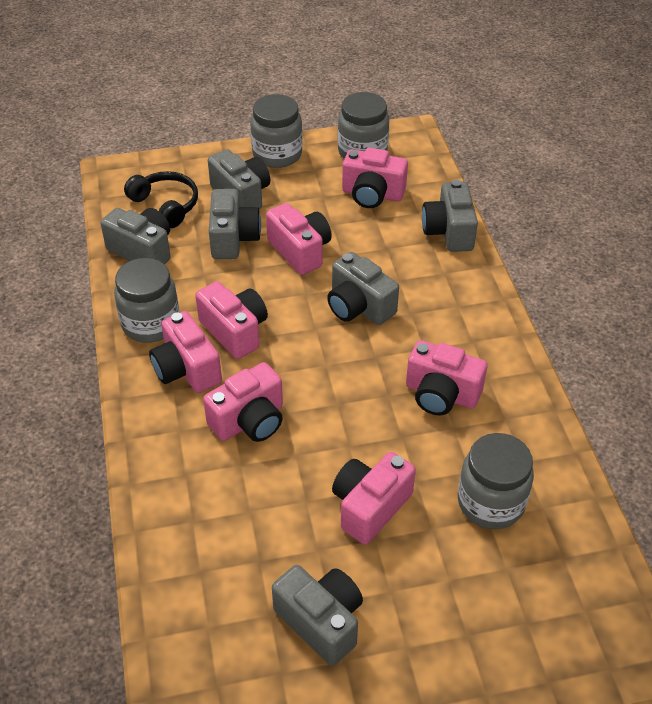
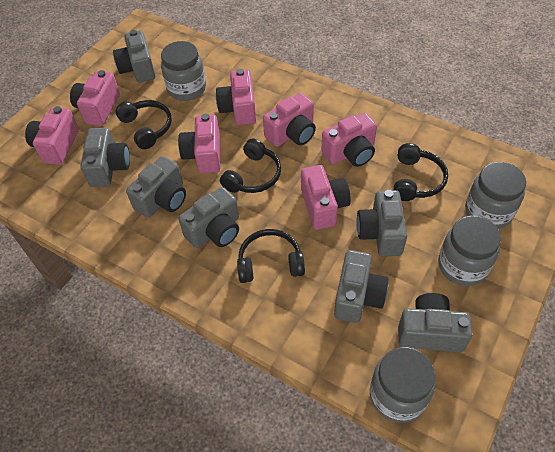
black headphones: 1 -> 4
grey camera: 6 -> 7

